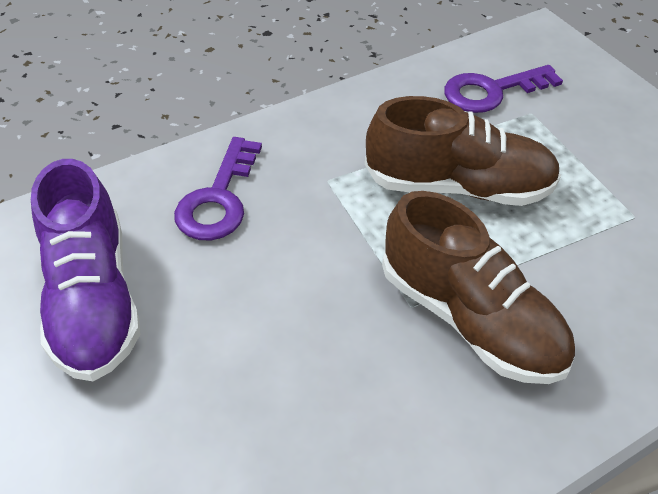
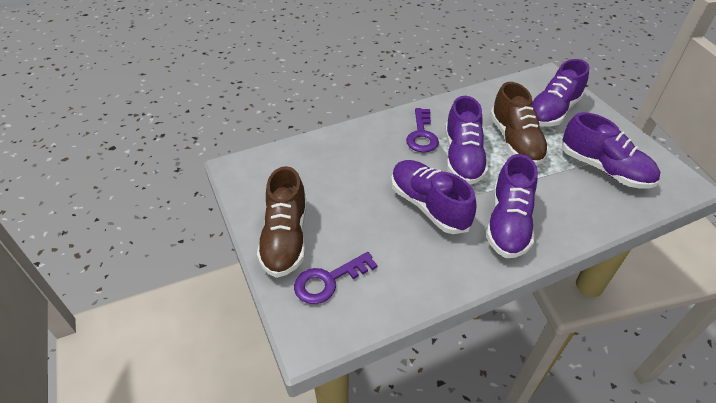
purple shoe: 1 -> 5

